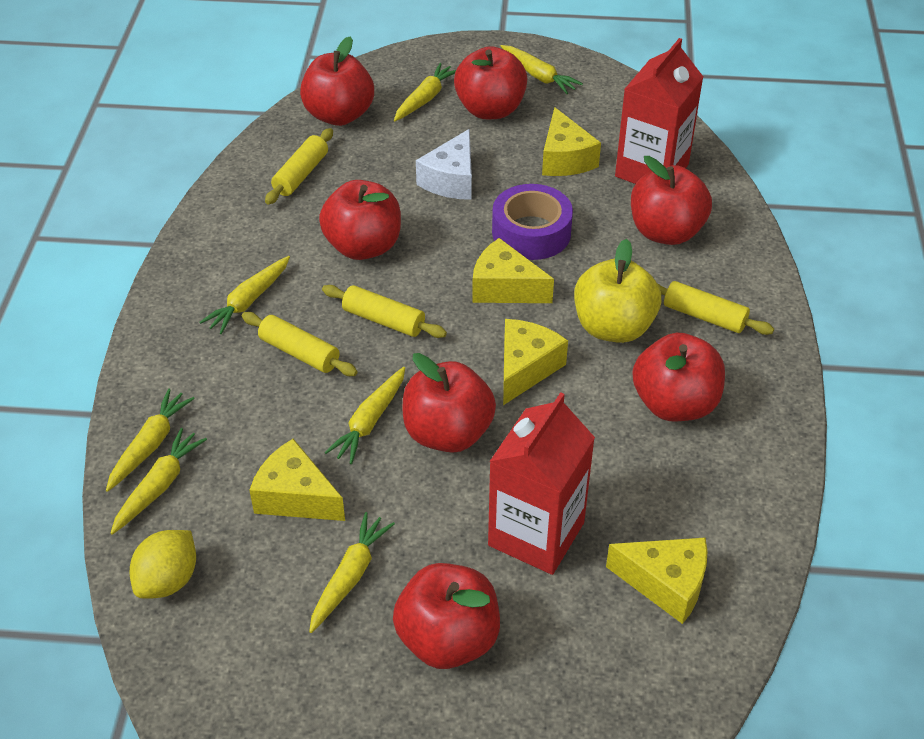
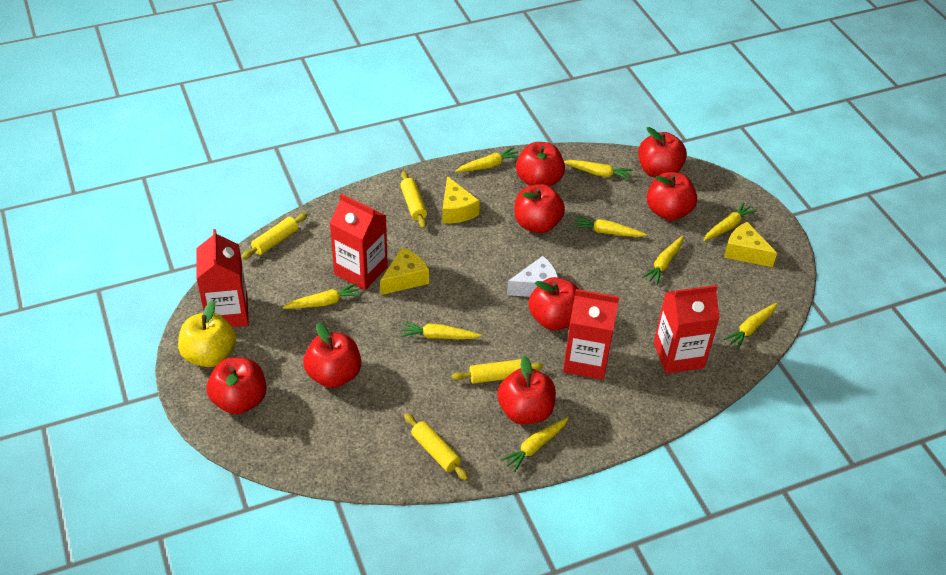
purple tape: 1 -> 0
red apple: 7 -> 8
red carton: 2 -> 4
yellow carrot: 7 -> 9
yellow cheese: 5 -> 3
yellow lemon: 1 -> 0

